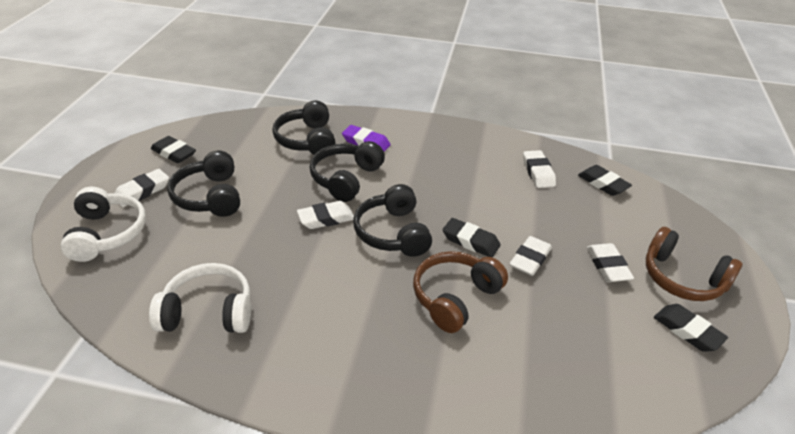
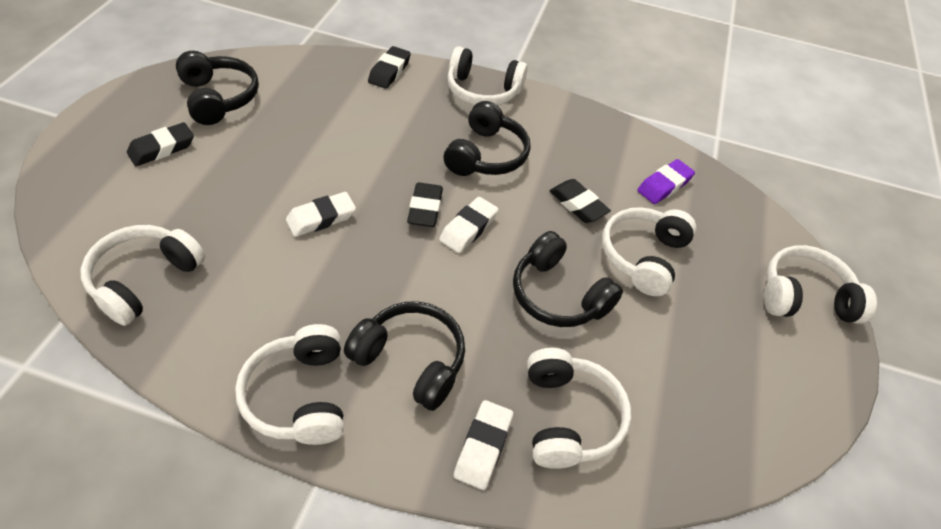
brown headphones: 2 -> 0
white eraser: 5 -> 3
white headphones: 2 -> 6

